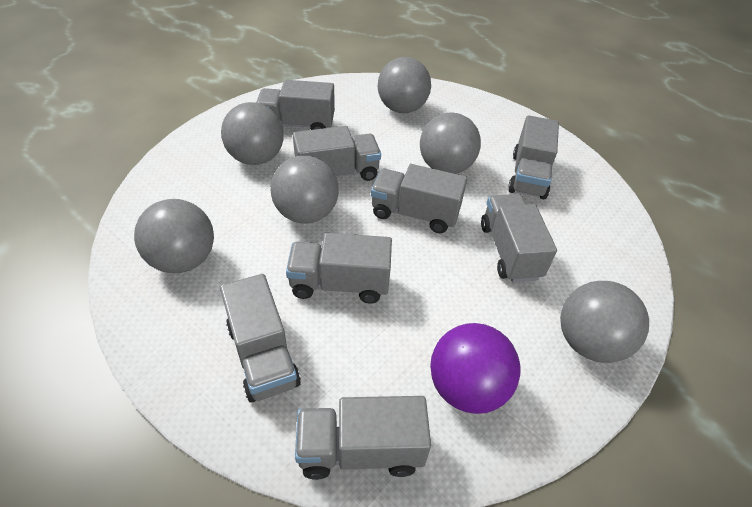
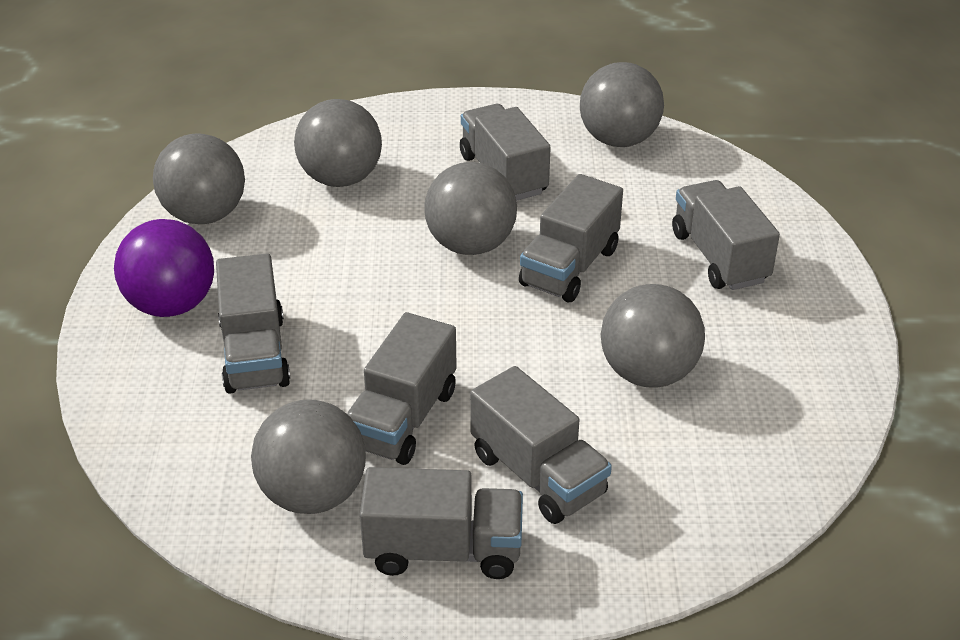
grey truck: 8 -> 7

